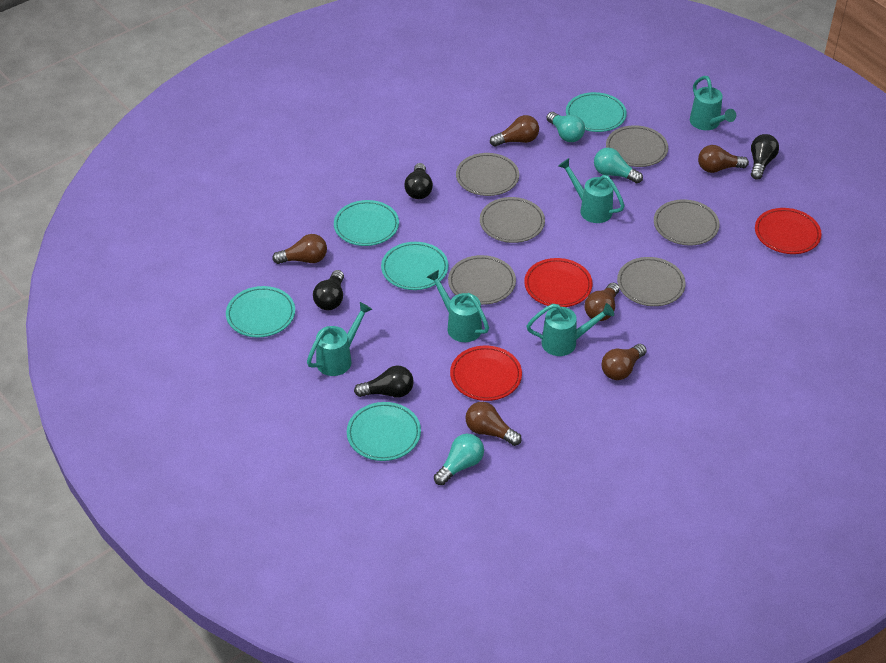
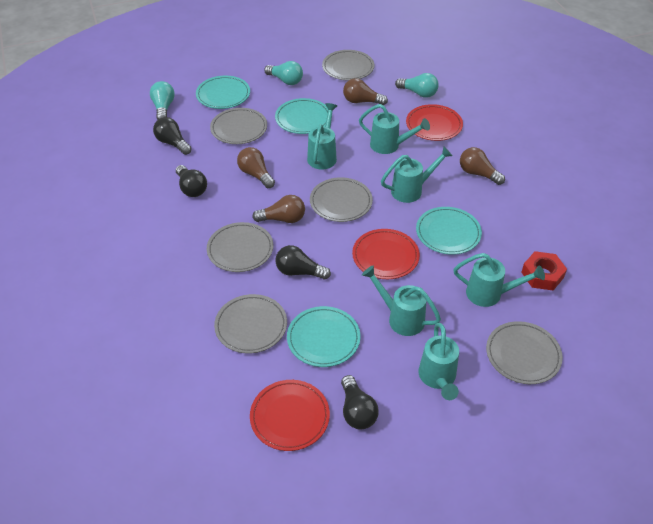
brown light bulb: 6 -> 4
red nut: 0 -> 1
turquoise plate: 5 -> 4
turquoise watering can: 5 -> 6

